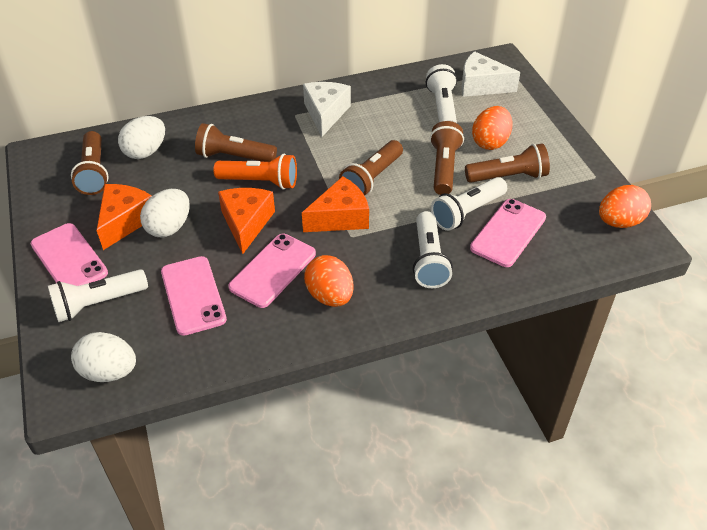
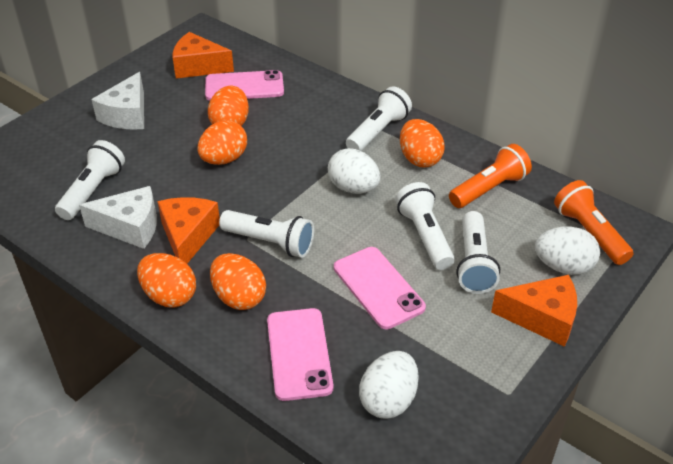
brown flashlight: 5 -> 0
orange egg: 3 -> 5
orange flashlight: 1 -> 2
pink phone: 4 -> 3
white flashlight: 4 -> 5

